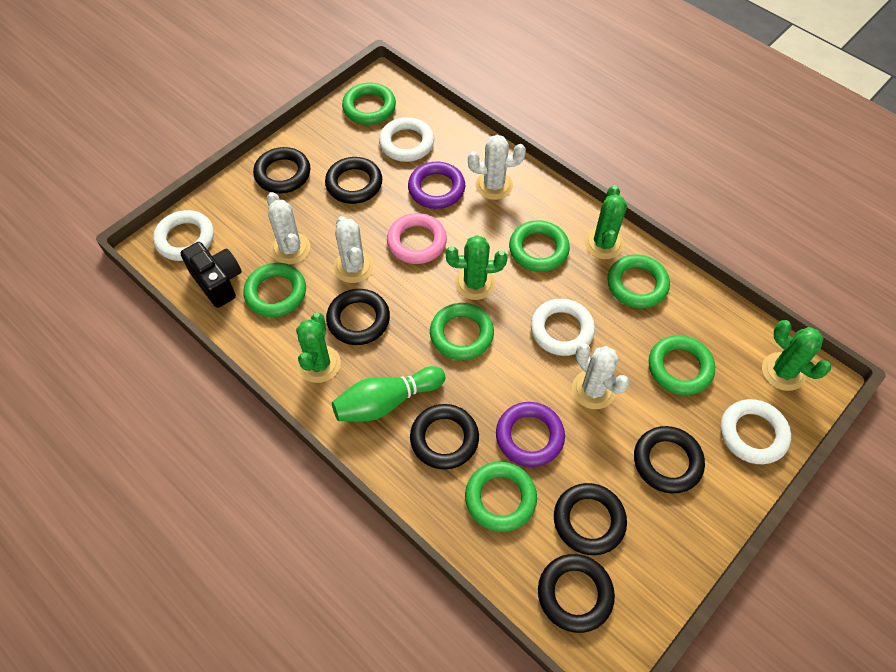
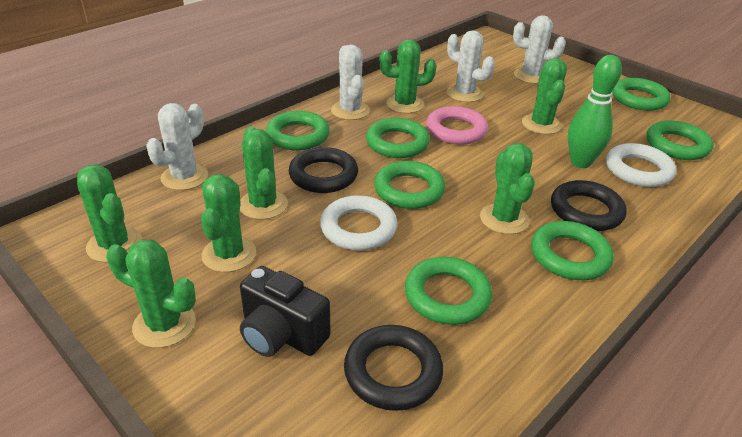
black ring: 7 -> 3
green cactus: 4 -> 7
purple ring: 2 -> 0
white ring: 4 -> 2

